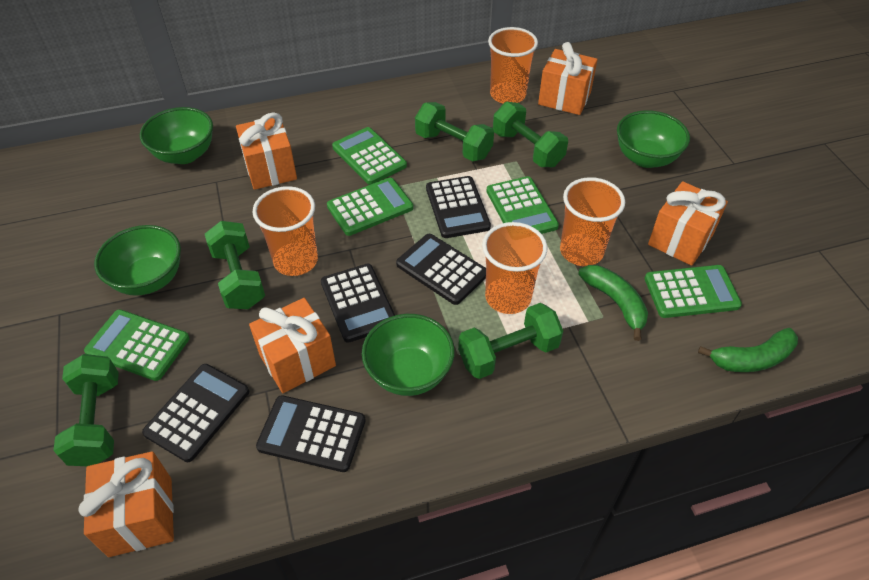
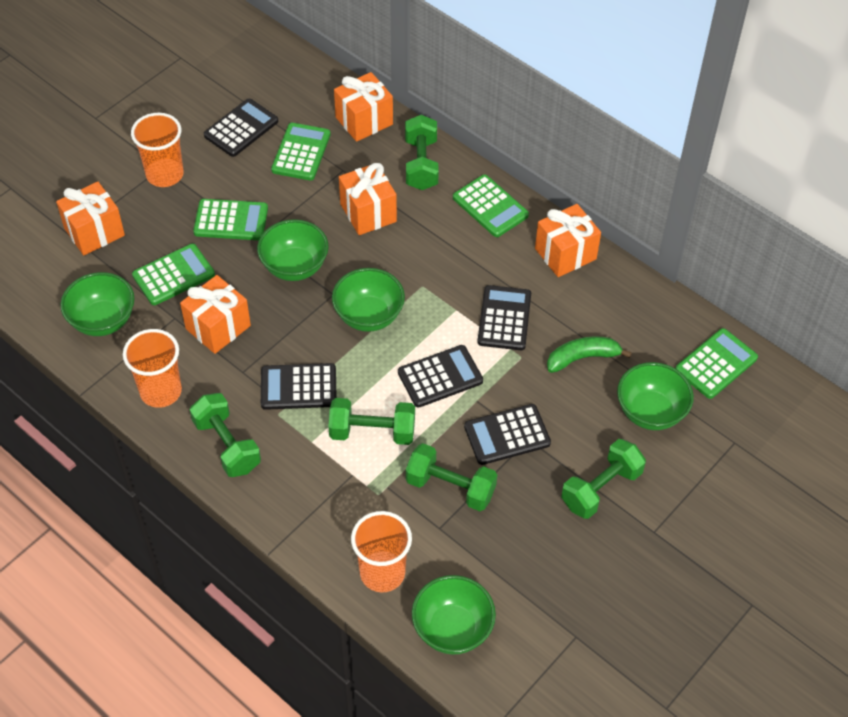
green banana: 2 -> 1
green bowl: 4 -> 5
orange cup: 4 -> 3

